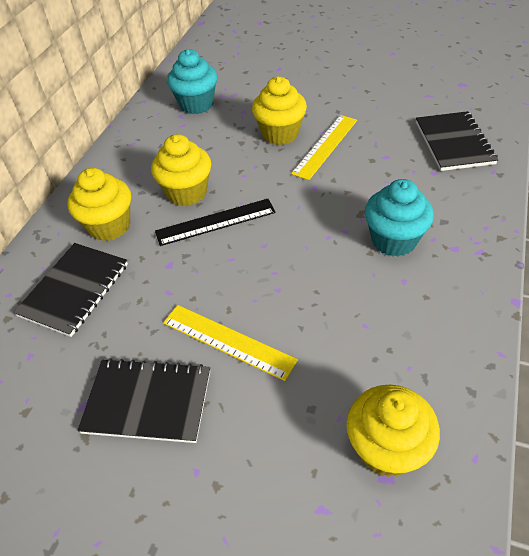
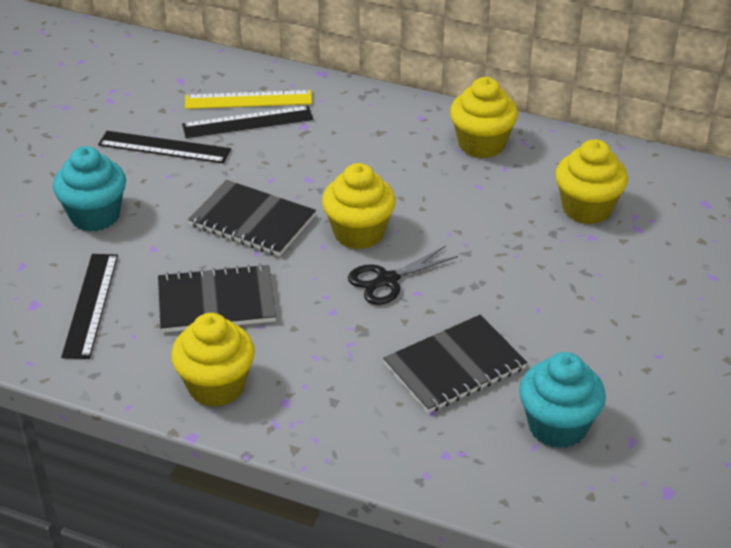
black ruler: 1 -> 3
black scissors: 0 -> 1
yellow ruler: 2 -> 1

